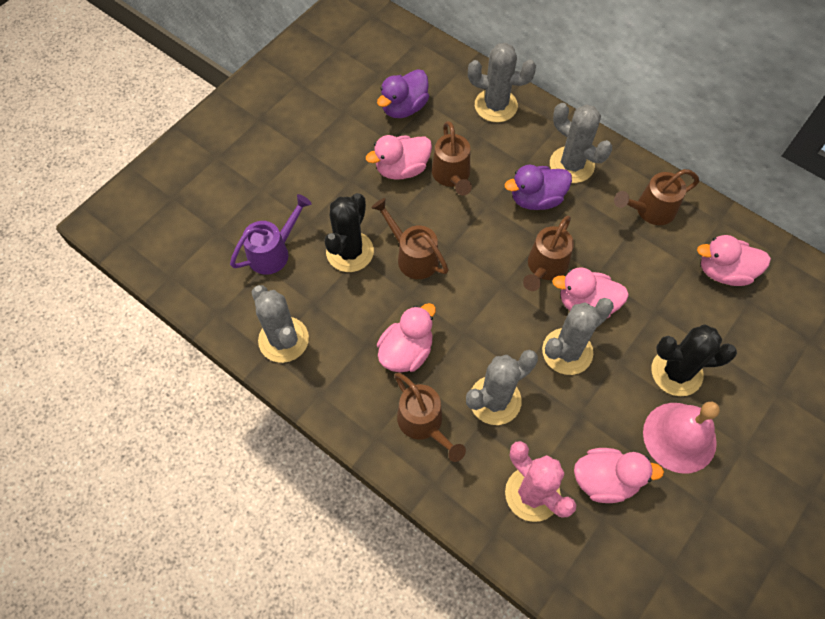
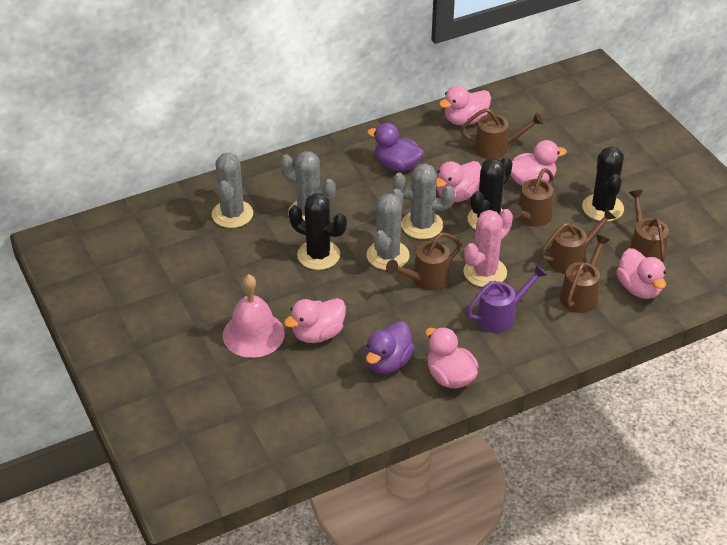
black cactus: 2 -> 3
brown watering can: 5 -> 6
grey cactus: 5 -> 4
pink duck: 5 -> 6

